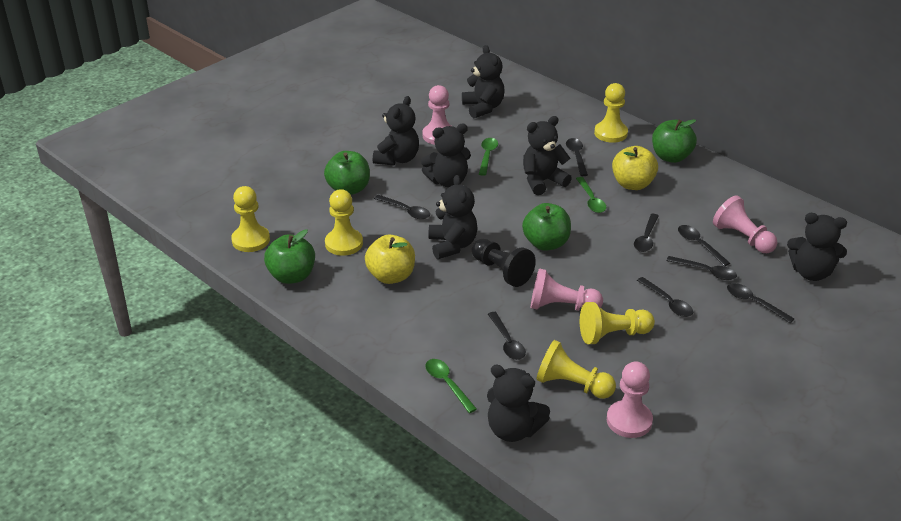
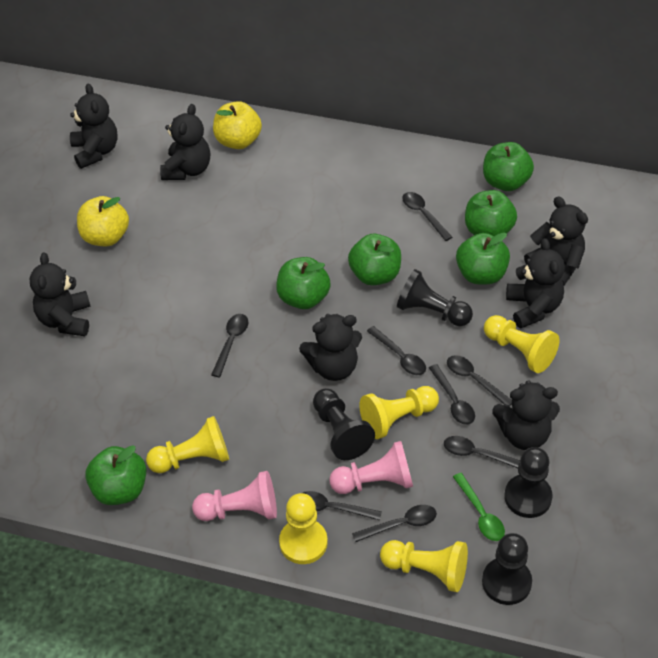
black pawn: 1 -> 4
green apple: 4 -> 6
green spoon: 3 -> 1
pink pawn: 4 -> 2

